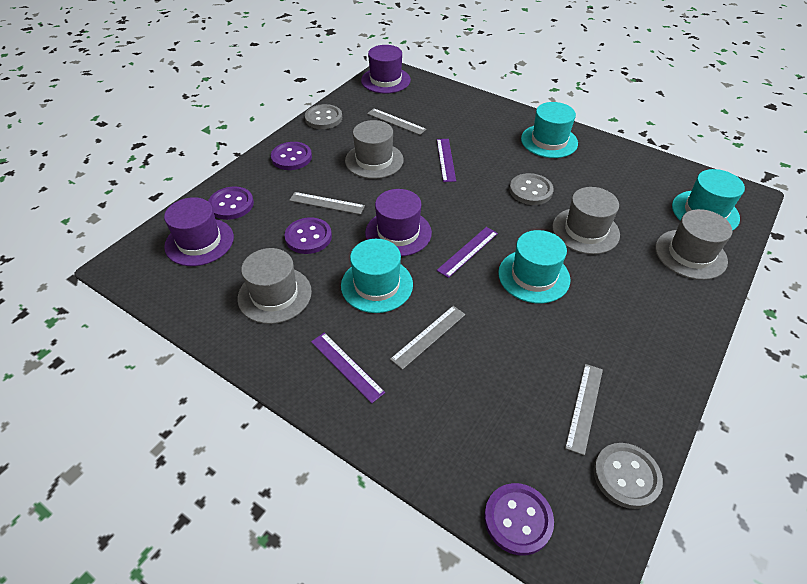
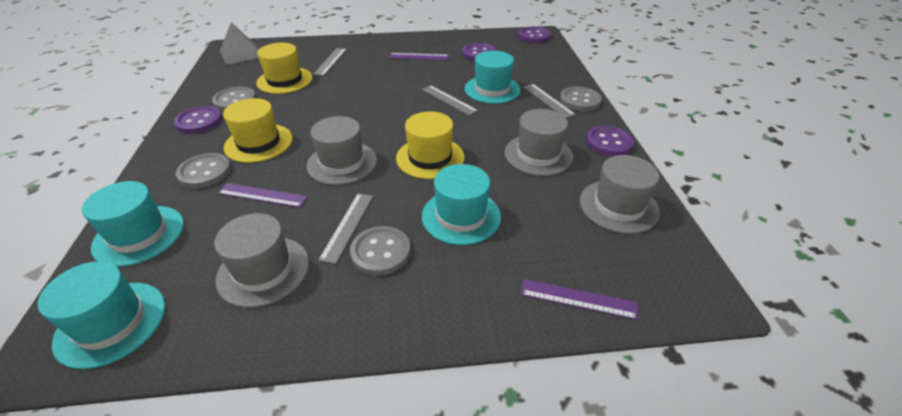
grey button: 3 -> 4
grey pyramid: 0 -> 1
purple hat: 3 -> 0
yellow hat: 0 -> 3

